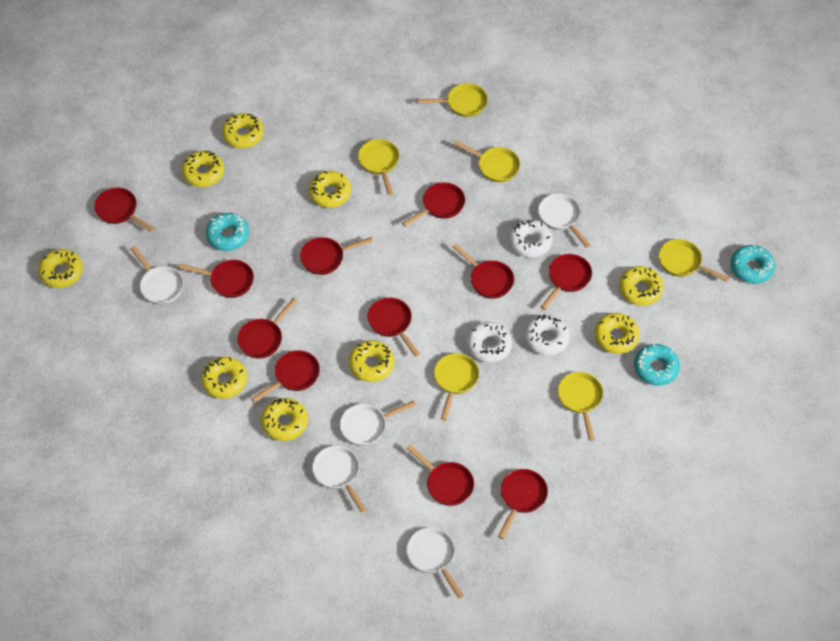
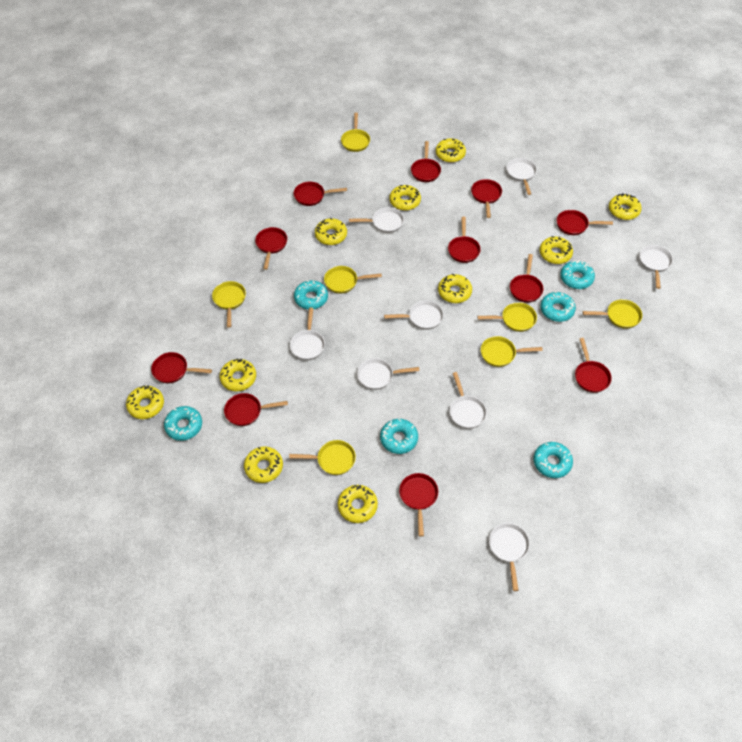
turquoise donut: 3 -> 6
white donut: 3 -> 0
white pan: 5 -> 8
yellow donut: 9 -> 10
yellow pan: 6 -> 7

